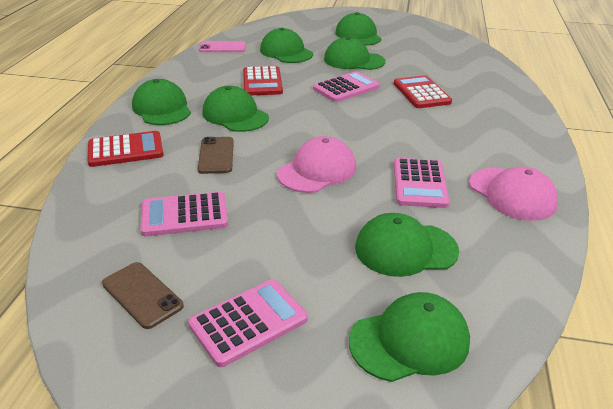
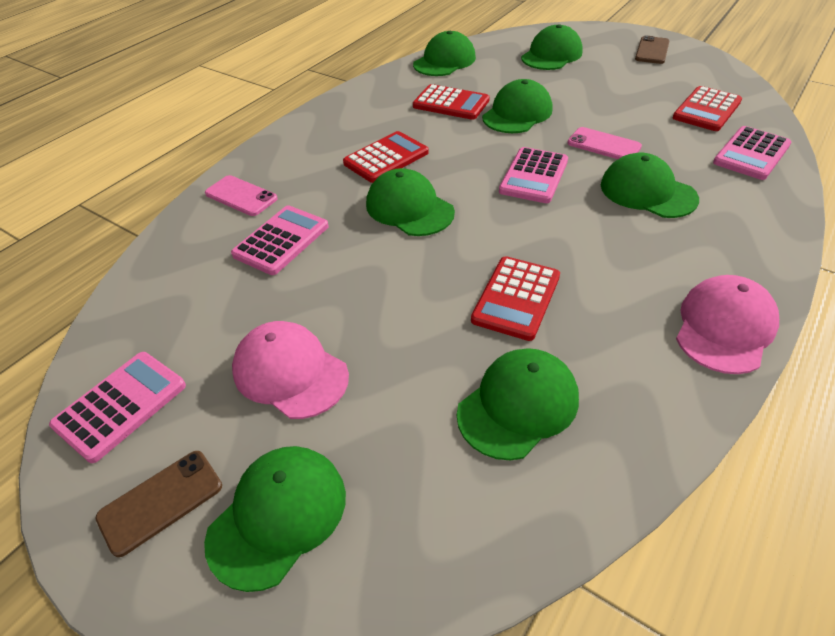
pink phone: 1 -> 2
red calculator: 3 -> 4

